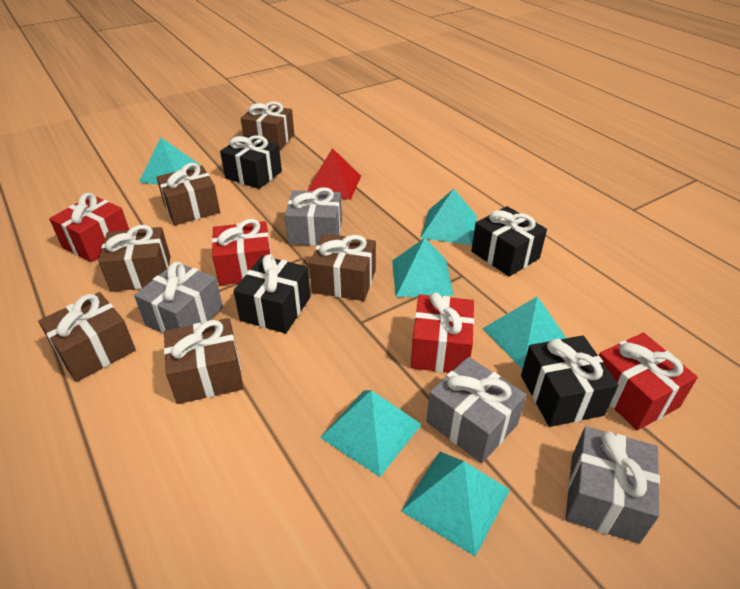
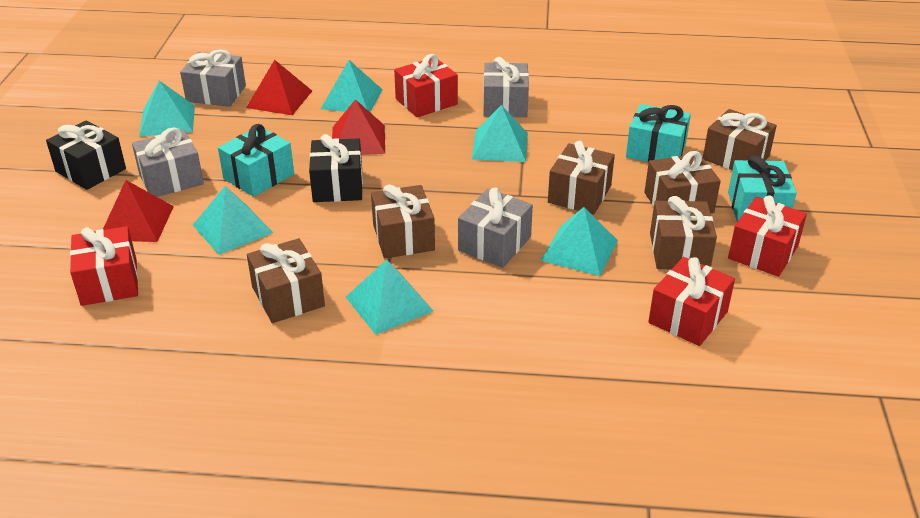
black gift: 4 -> 2
red pyramid: 1 -> 3
turquoise gift: 0 -> 3

